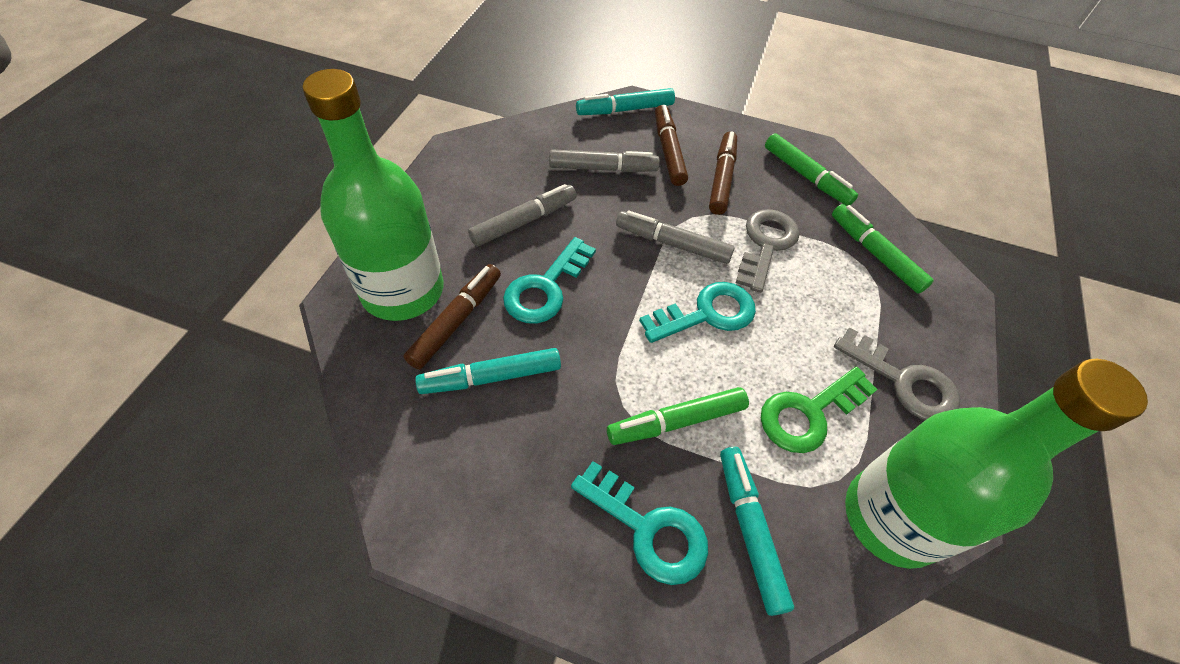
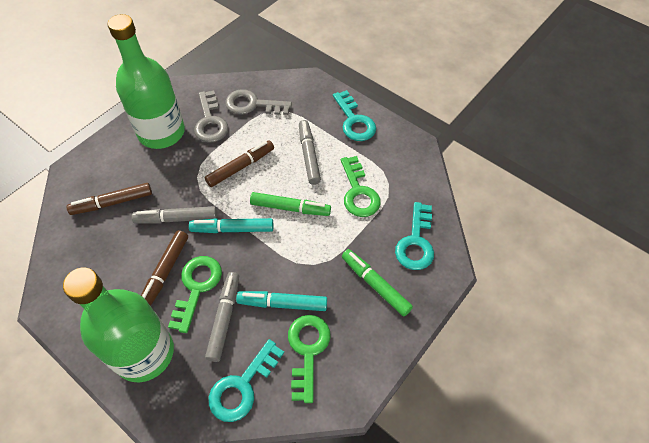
green key: 1 -> 3
green marker: 3 -> 2
turquoise marker: 3 -> 2

